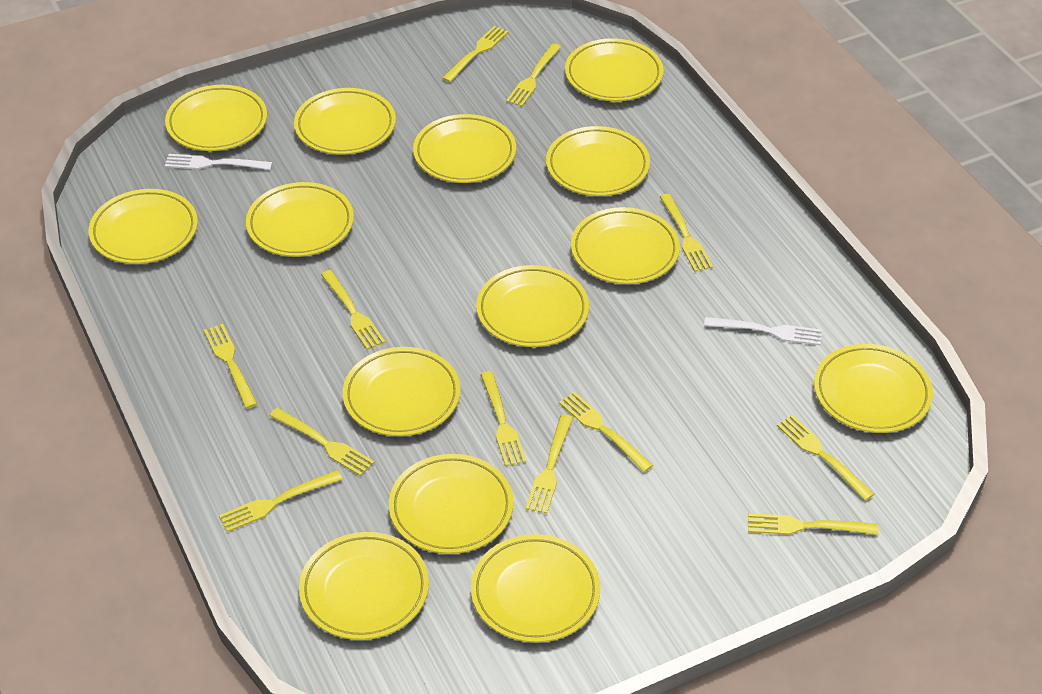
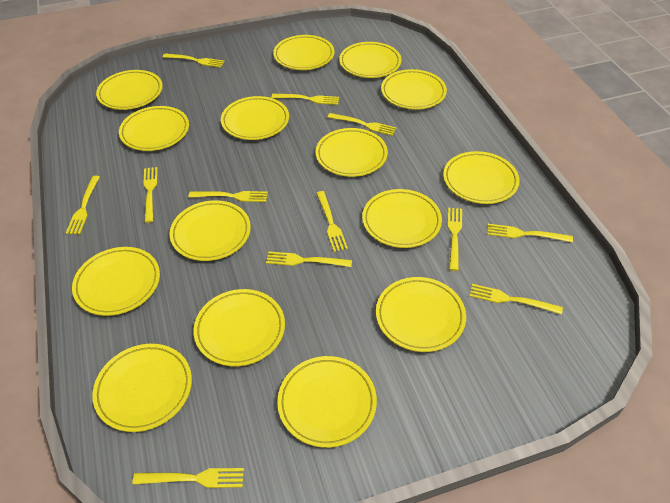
white fork: 2 -> 0
yellow plate: 14 -> 15

